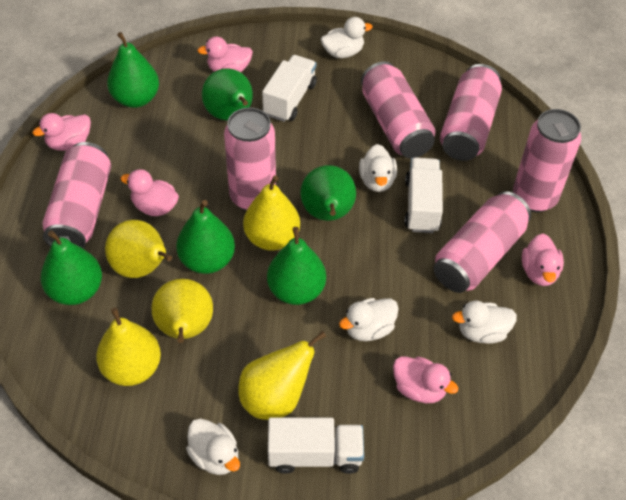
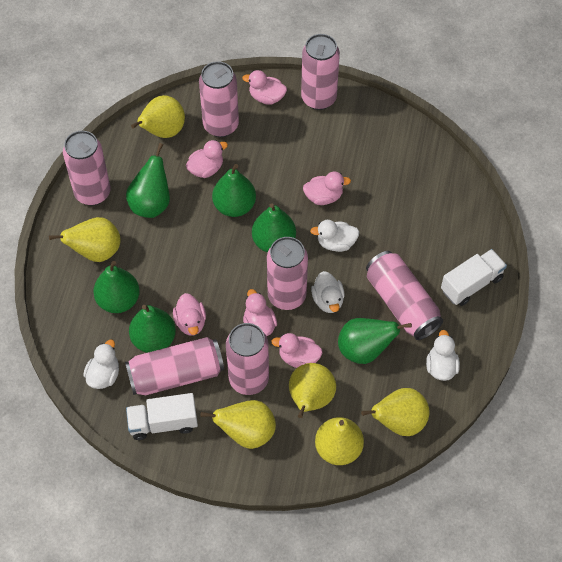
pink can: 6 -> 7
pink duck: 5 -> 6
white duck: 5 -> 4
white truck: 3 -> 2
yellow pear: 5 -> 6

